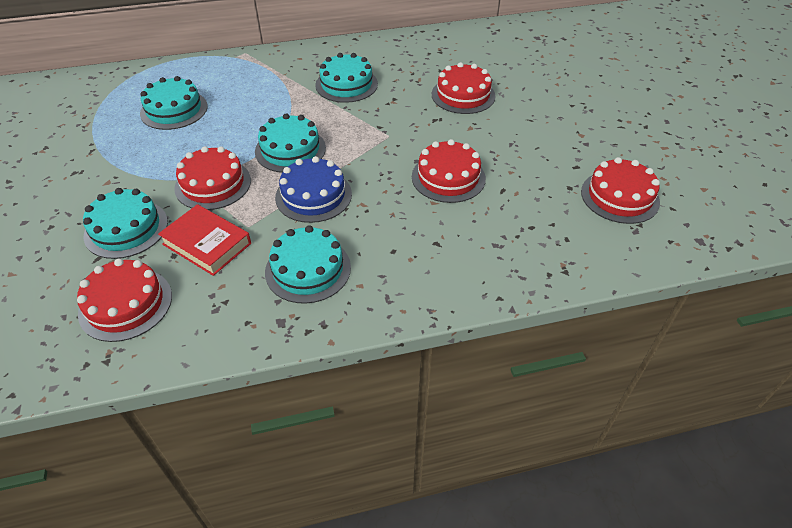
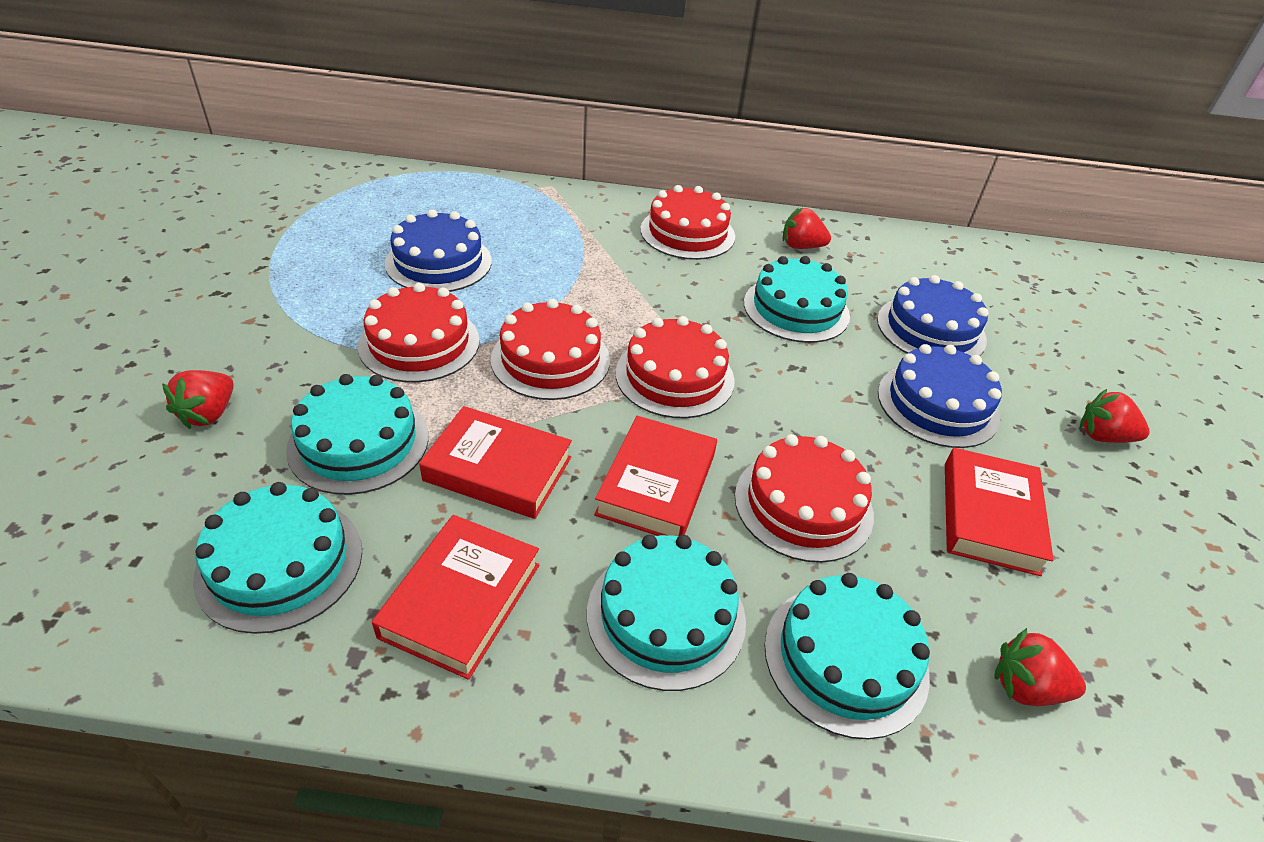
blue cake: 1 -> 3
red book: 1 -> 4
red strawberry: 0 -> 4

